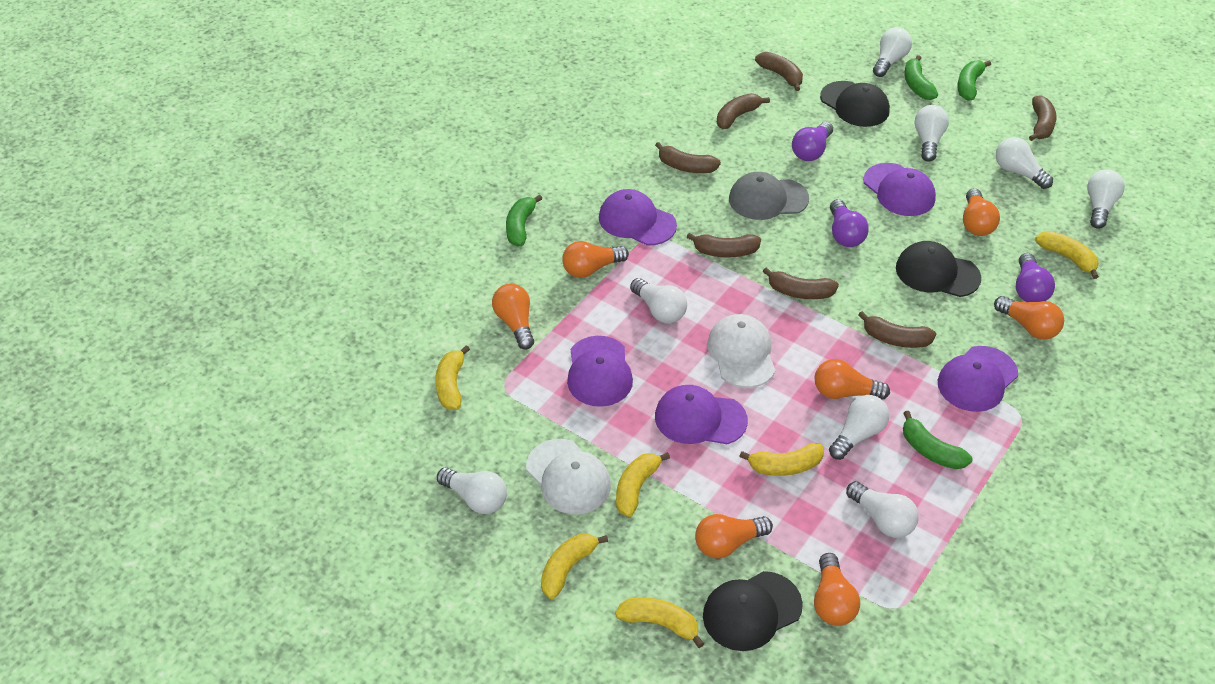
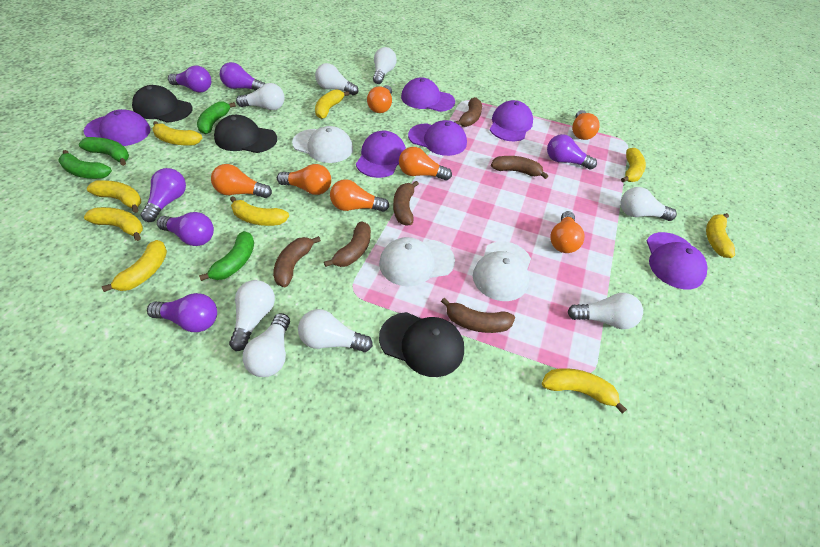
brown banana: 7 -> 6
grey cap: 1 -> 0
purple cap: 5 -> 6
purple light bulb: 3 -> 6
white cap: 2 -> 3
yellow banana: 6 -> 9

